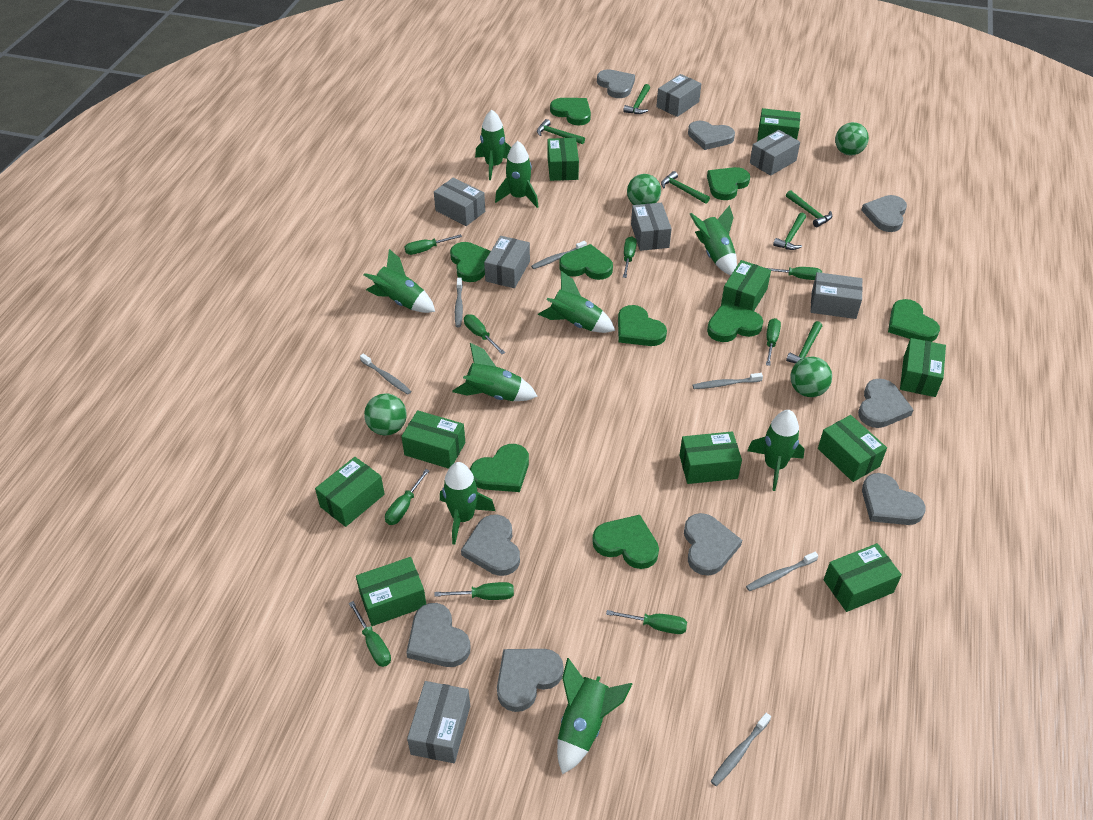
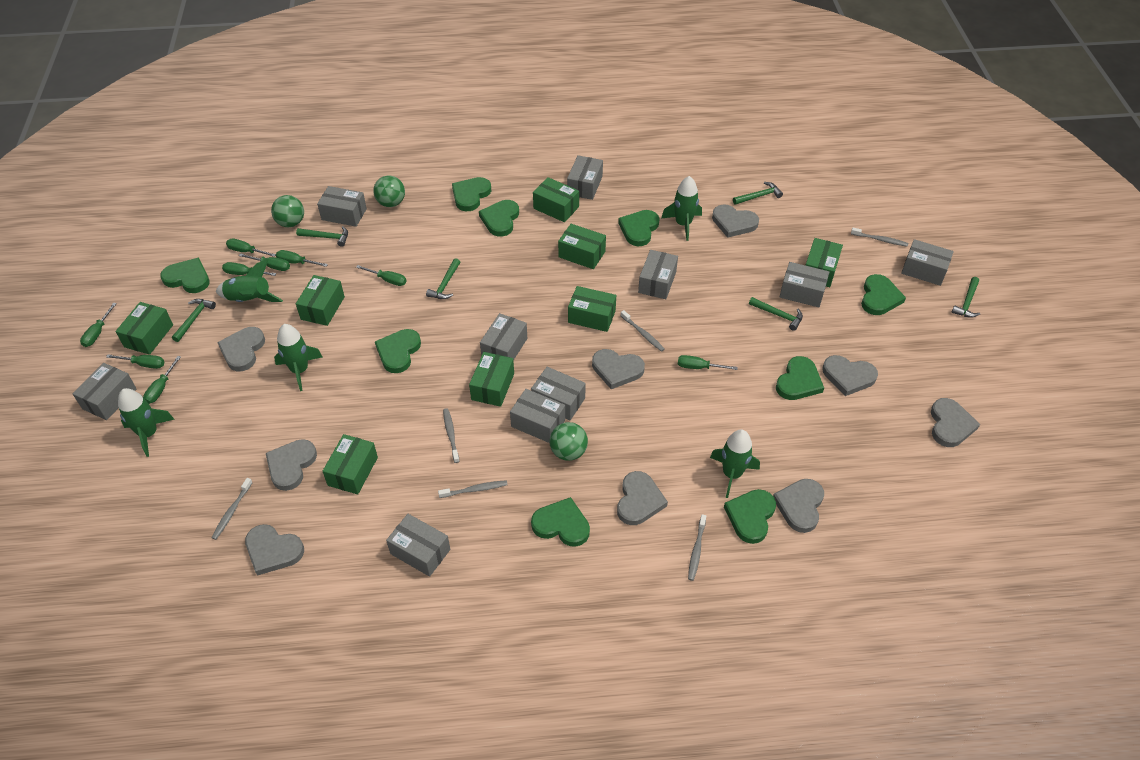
green ball: 4 -> 3
green box: 10 -> 8
green rocket: 9 -> 5
grey box: 7 -> 10

